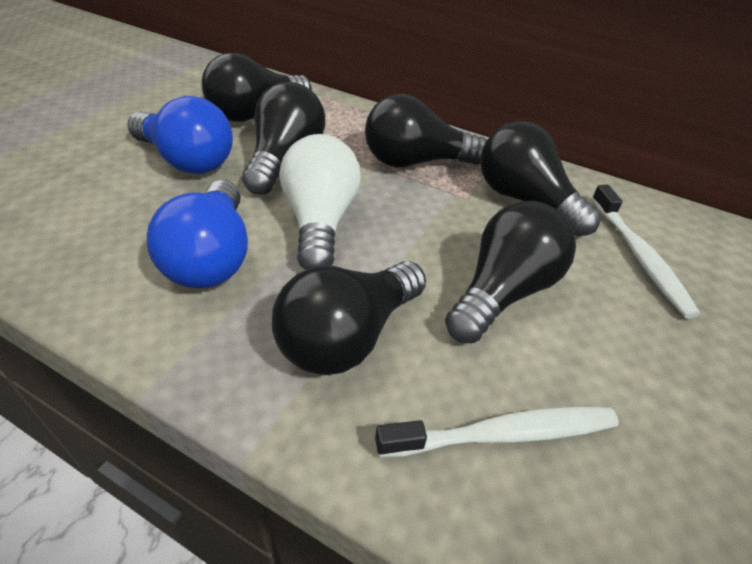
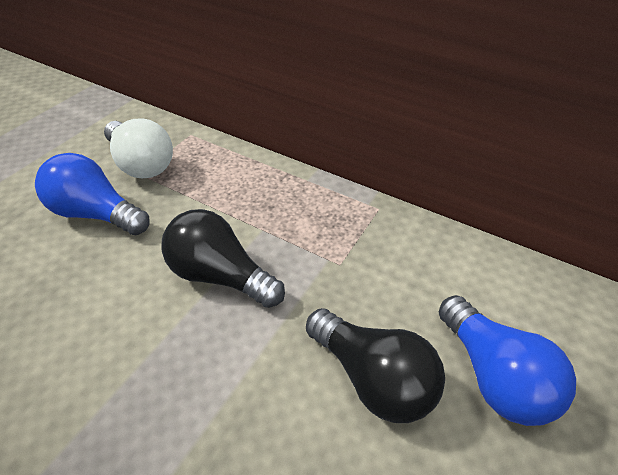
black light bulb: 6 -> 2
white toothbrush: 2 -> 0

